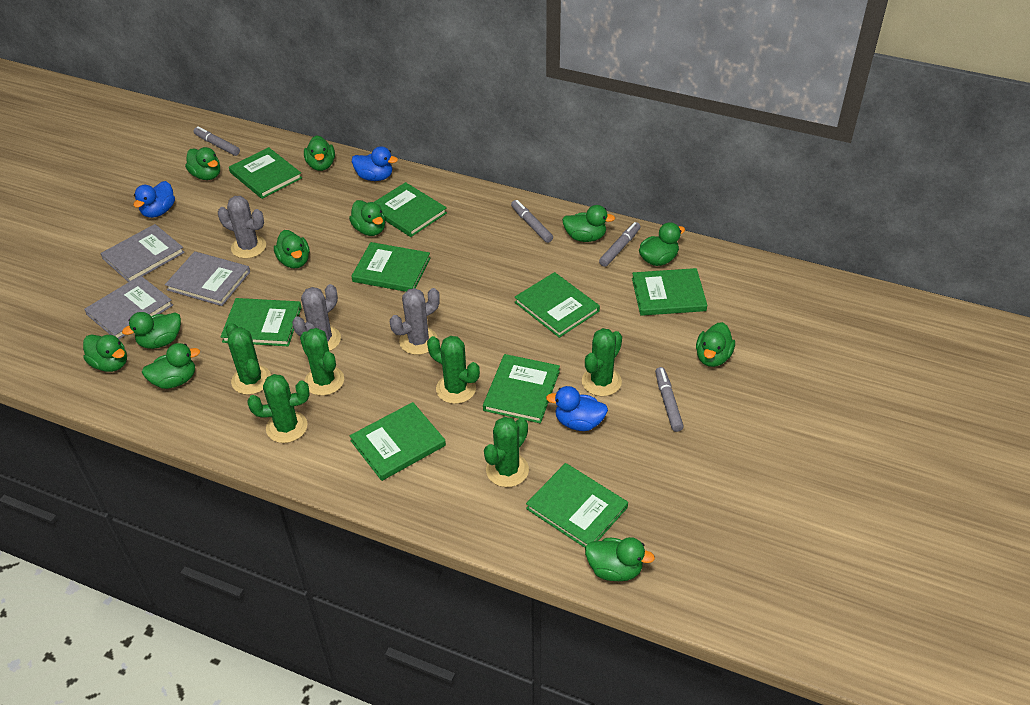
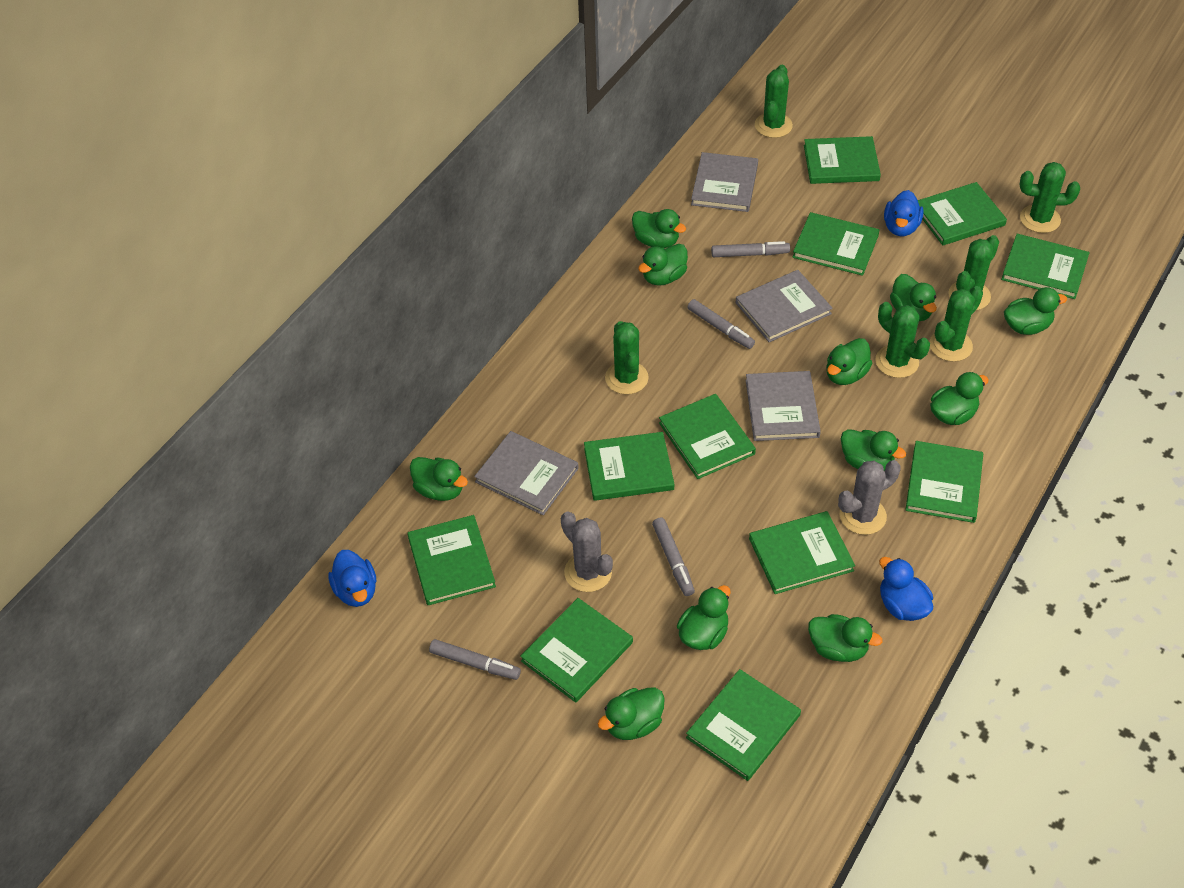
green book: 9 -> 11
grey book: 3 -> 4
grey cactus: 3 -> 2

